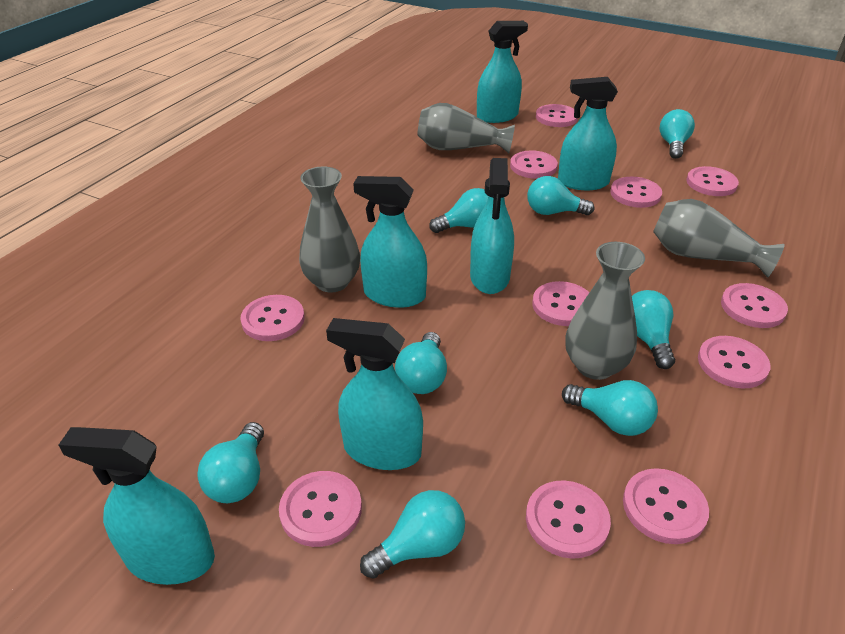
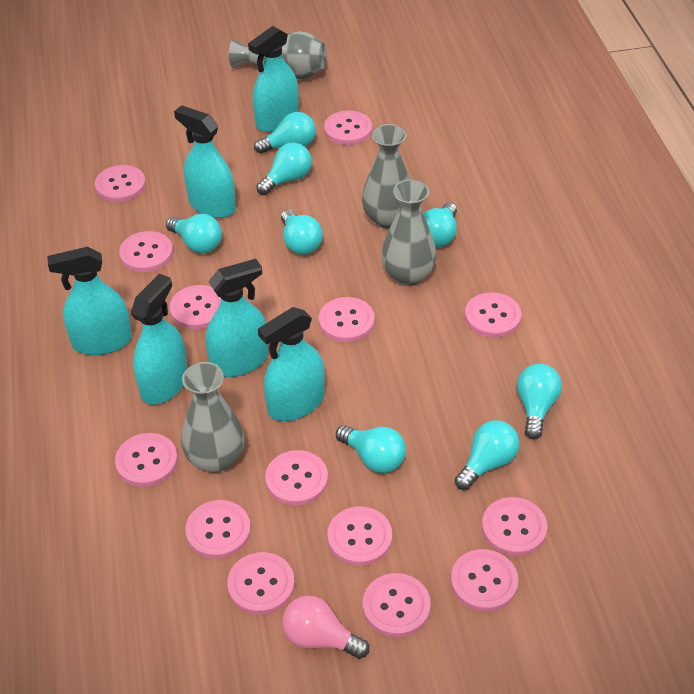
pink button: 11 -> 14
pink light bulb: 0 -> 1

